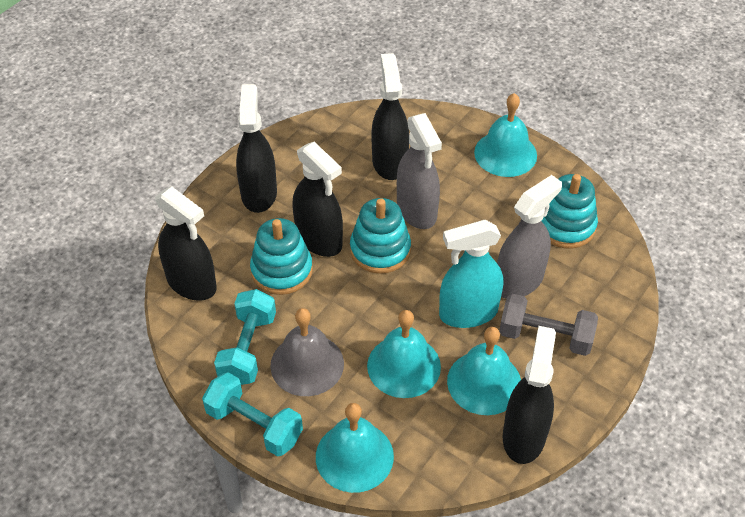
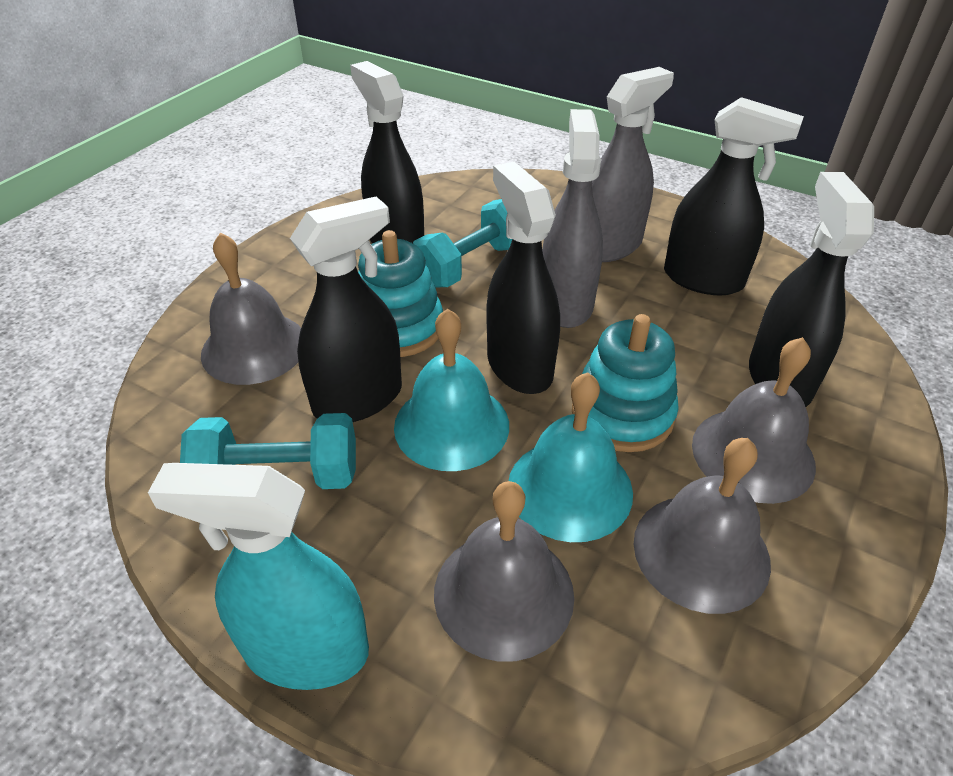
grey bell: 1 -> 4
grey dumbbell: 1 -> 0
turquoise bell: 4 -> 2
turquoise stacking toy: 3 -> 2

